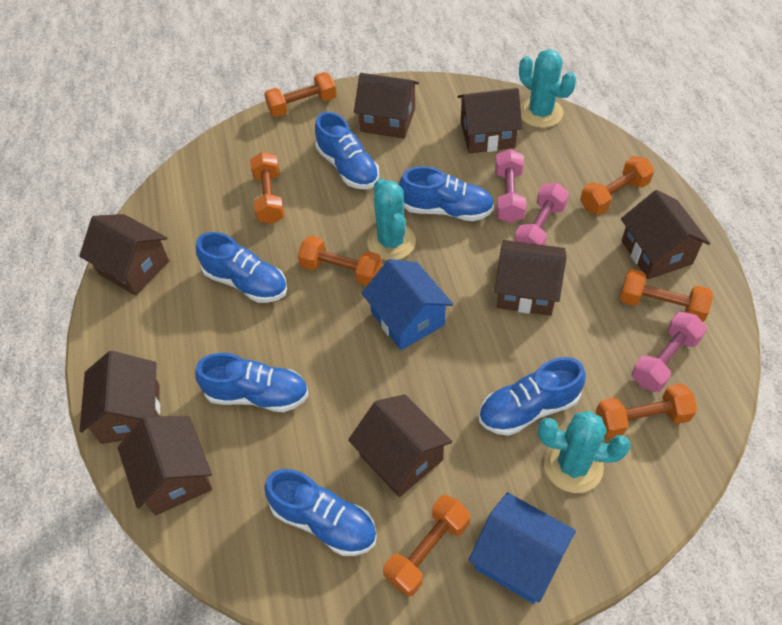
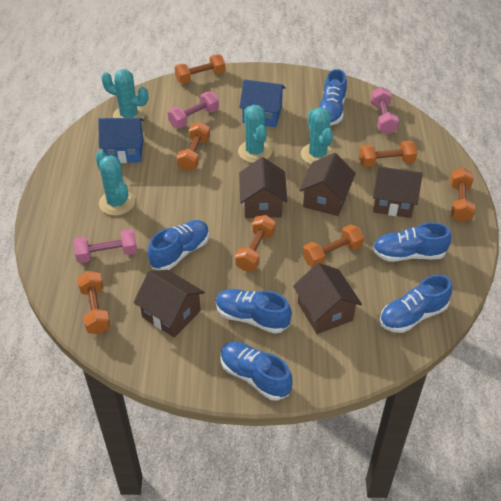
brown house: 8 -> 5
turquoise cactus: 3 -> 4

